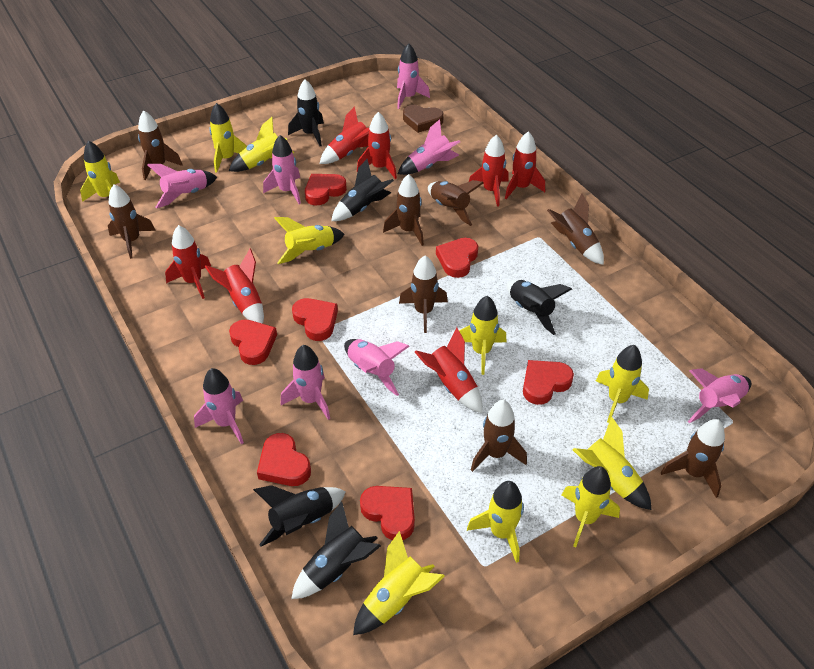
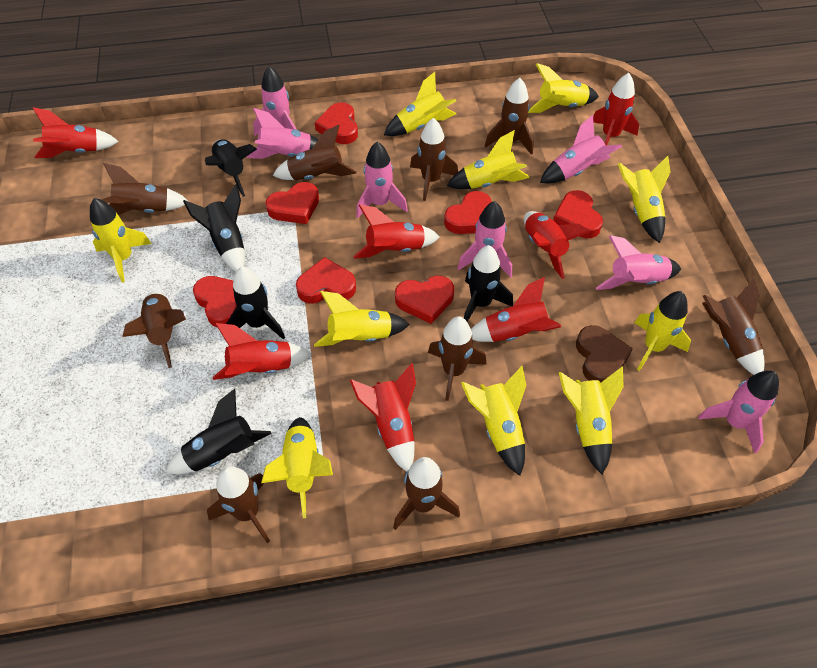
brown rocket: 8 -> 9
pink rocket: 8 -> 7

